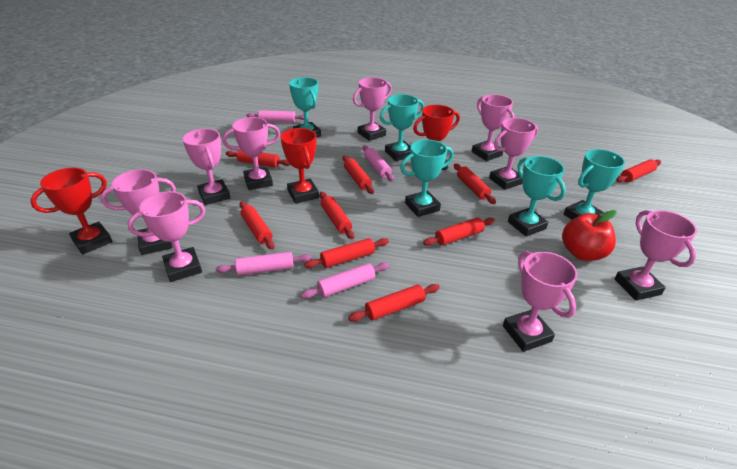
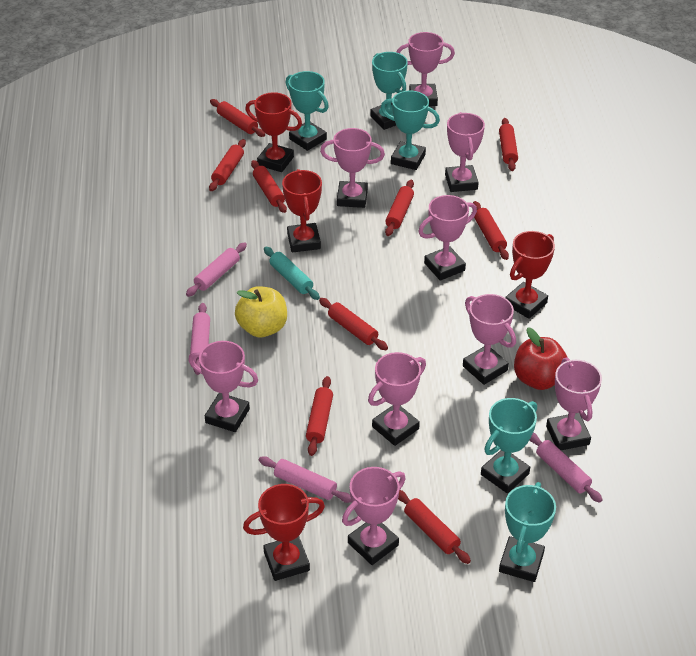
red trophy: 3 -> 4
turquoise rolling pin: 0 -> 1
yellow apple: 0 -> 1

